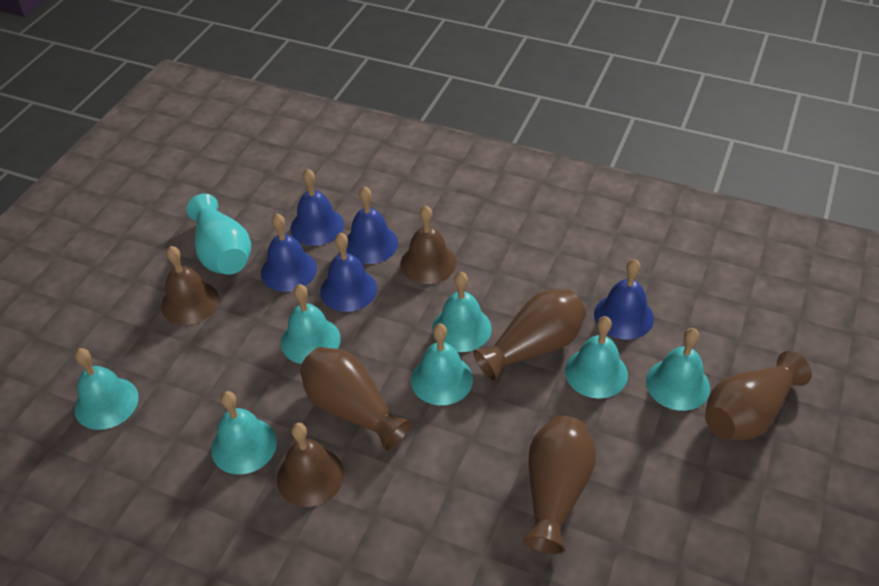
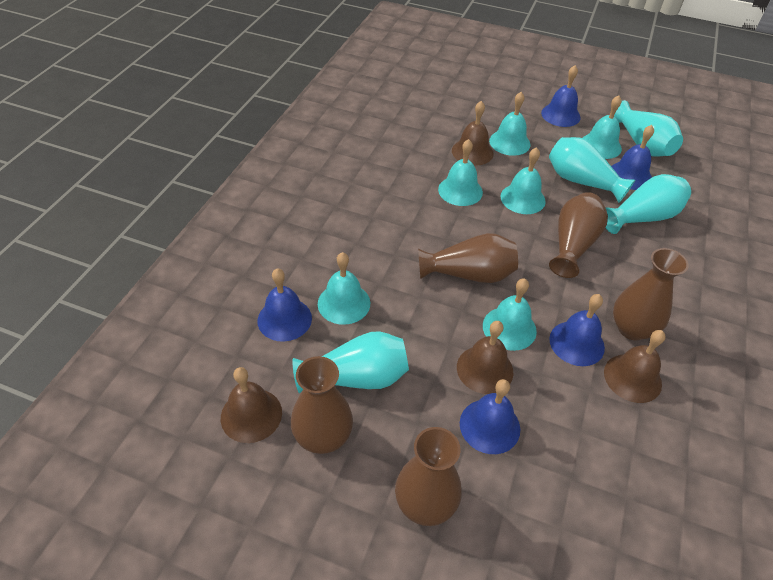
brown bell: 3 -> 4
brown vase: 4 -> 5
turquoise bell: 7 -> 6
turquoise vase: 1 -> 4

